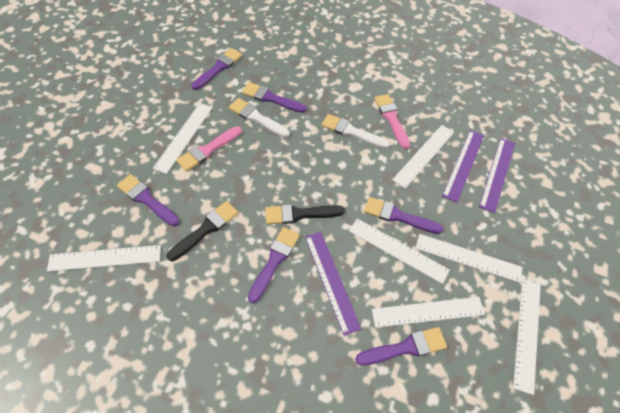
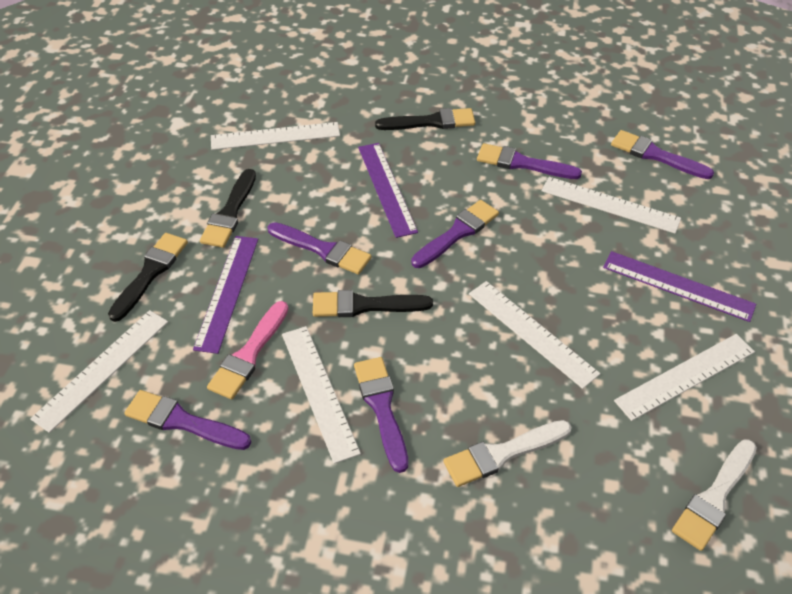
black brush: 2 -> 4
pink brush: 2 -> 1
white ruler: 7 -> 6

